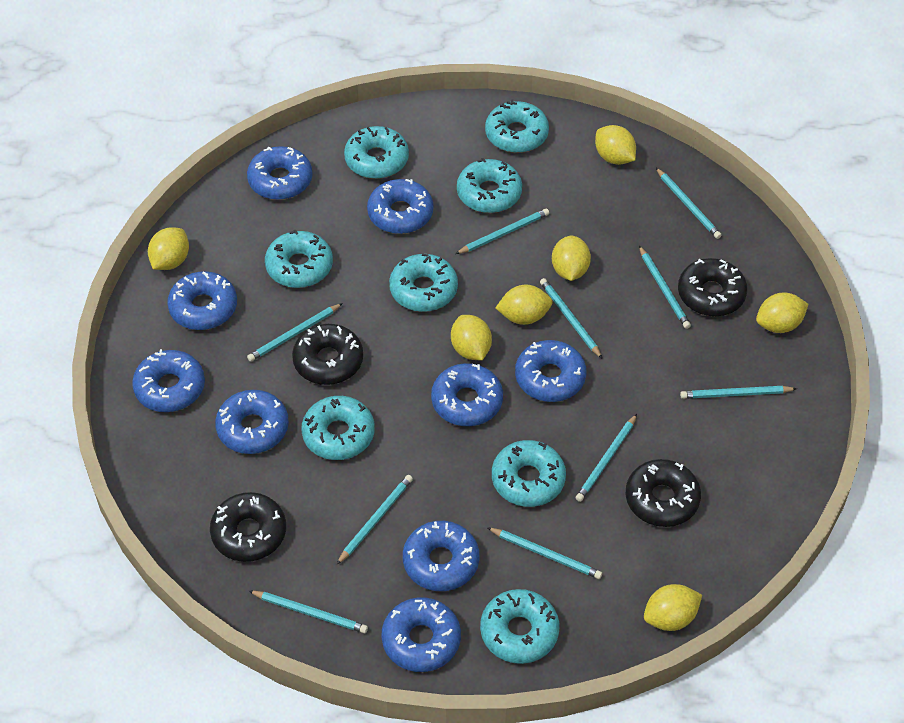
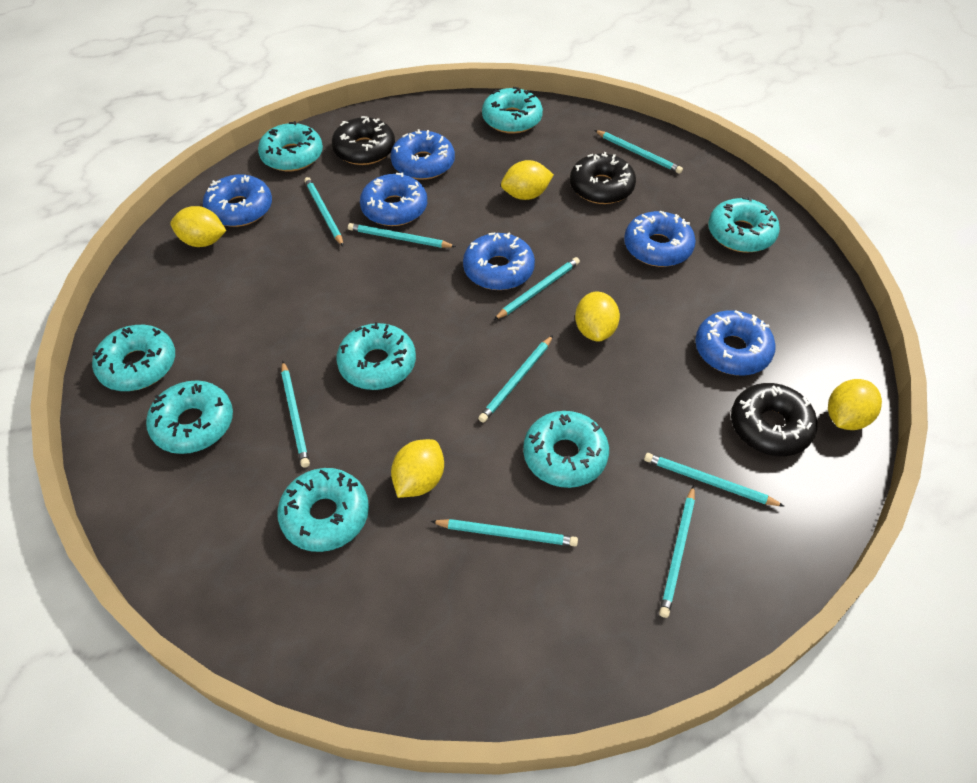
black donut: 4 -> 3
blue donut: 9 -> 6
turquoise pencil: 10 -> 9
yellow lemon: 7 -> 5

